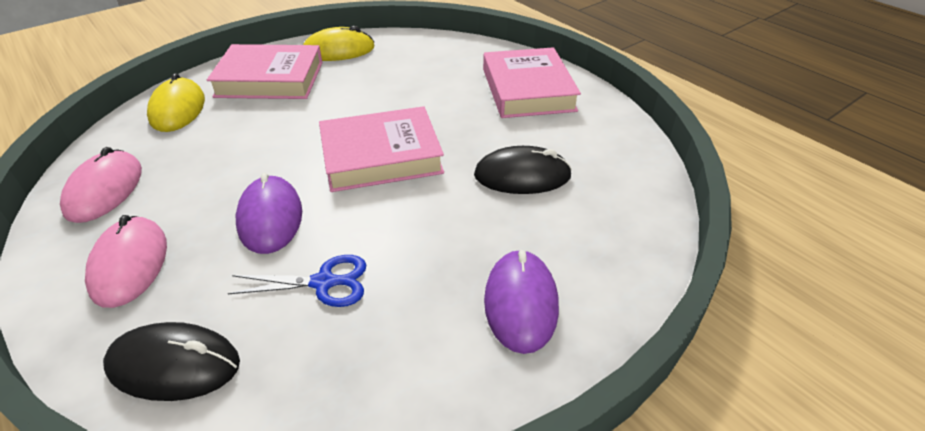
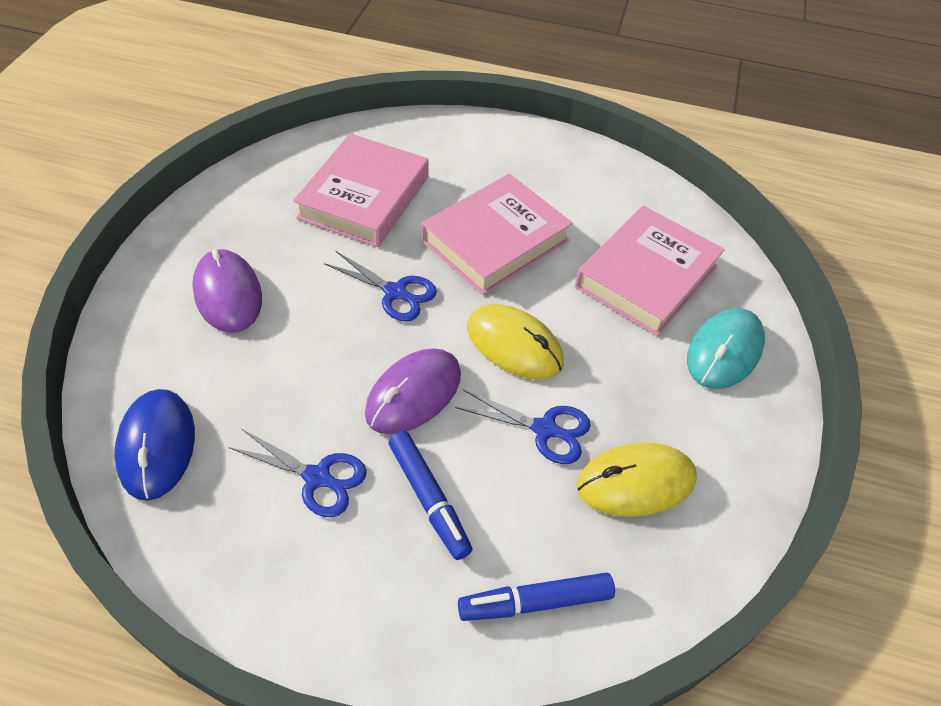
black mouse: 2 -> 0
blue marker: 0 -> 2
blue mouse: 0 -> 1
blue scissors: 1 -> 3
pink mouse: 2 -> 0
turquoise mouse: 0 -> 1

